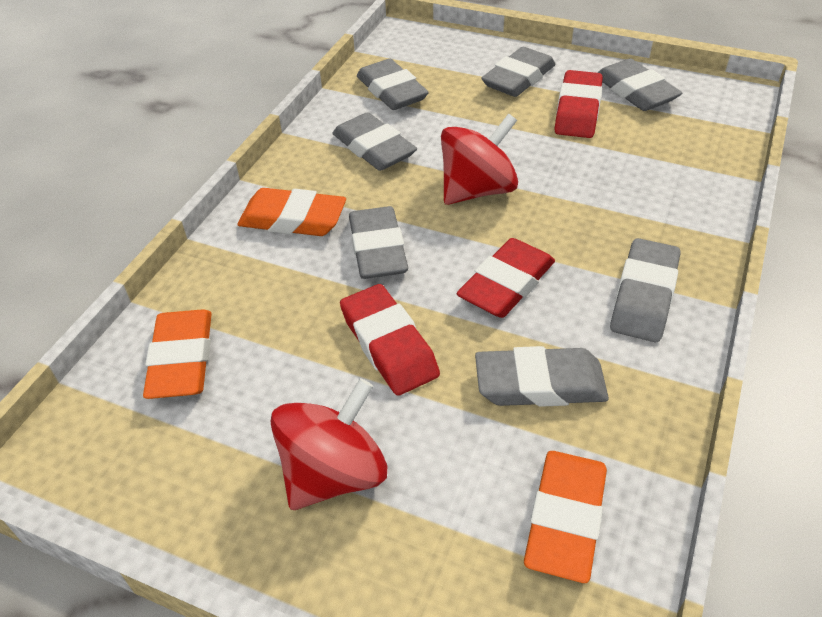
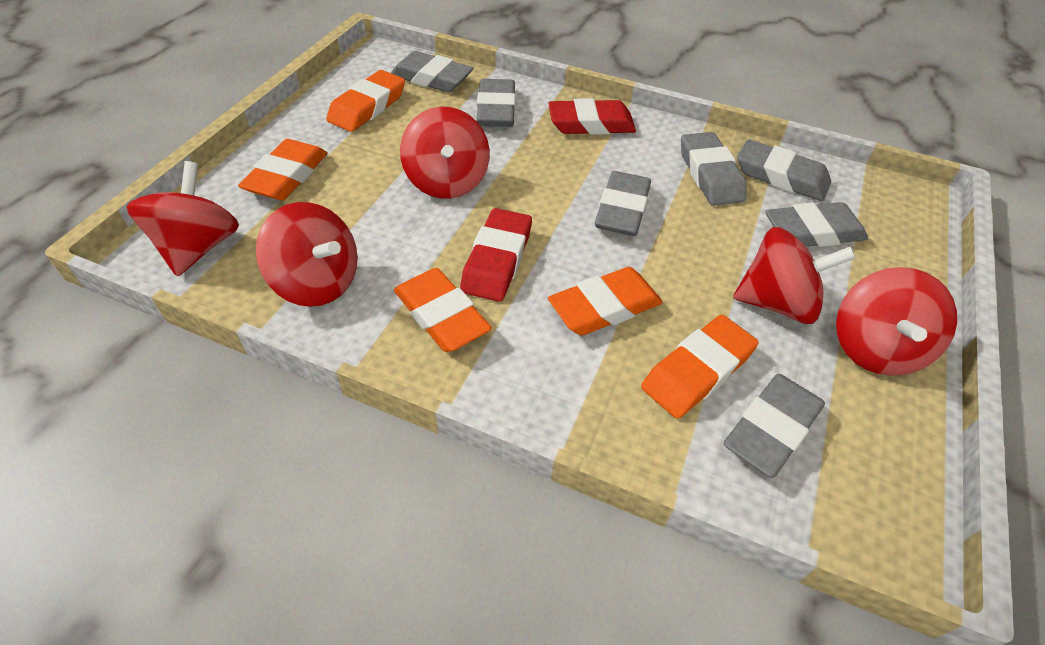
orange eraser: 3 -> 5
red eraser: 3 -> 2
red spinning top: 2 -> 5

